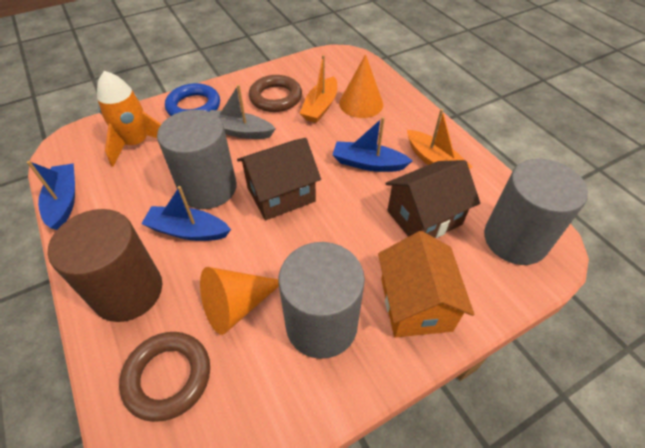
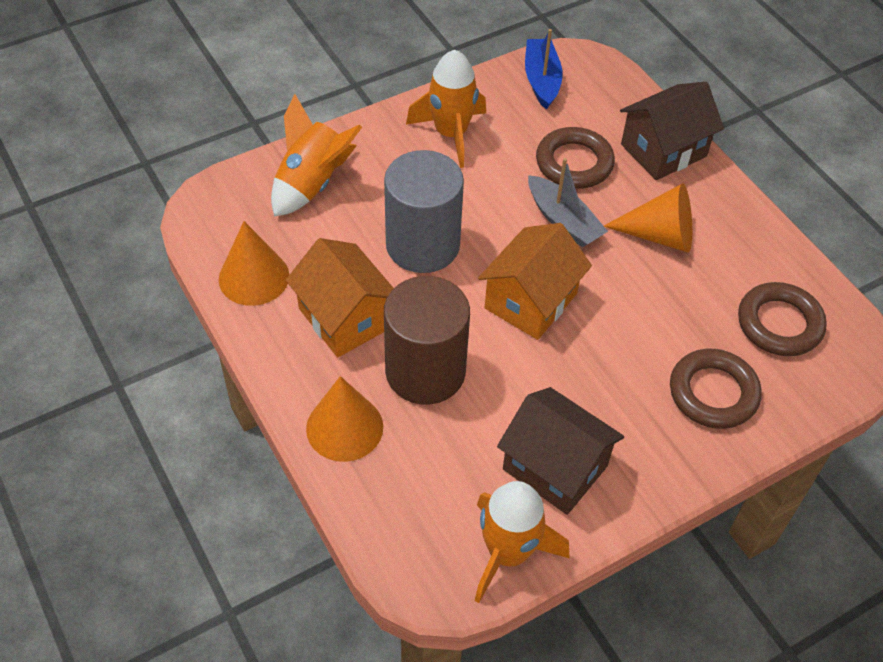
blue boat: 3 -> 1
blue ring: 1 -> 0
brown ring: 2 -> 3
grey cylinder: 3 -> 1
orange boat: 2 -> 0
orange cone: 2 -> 3
orange house: 1 -> 2
orange rocket: 1 -> 3

